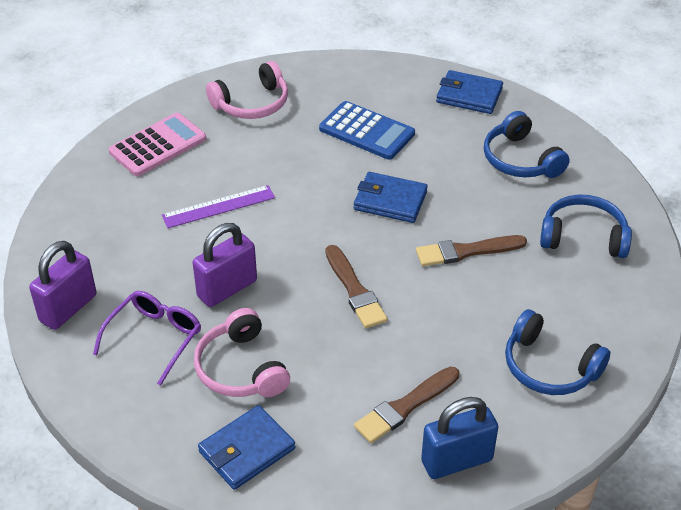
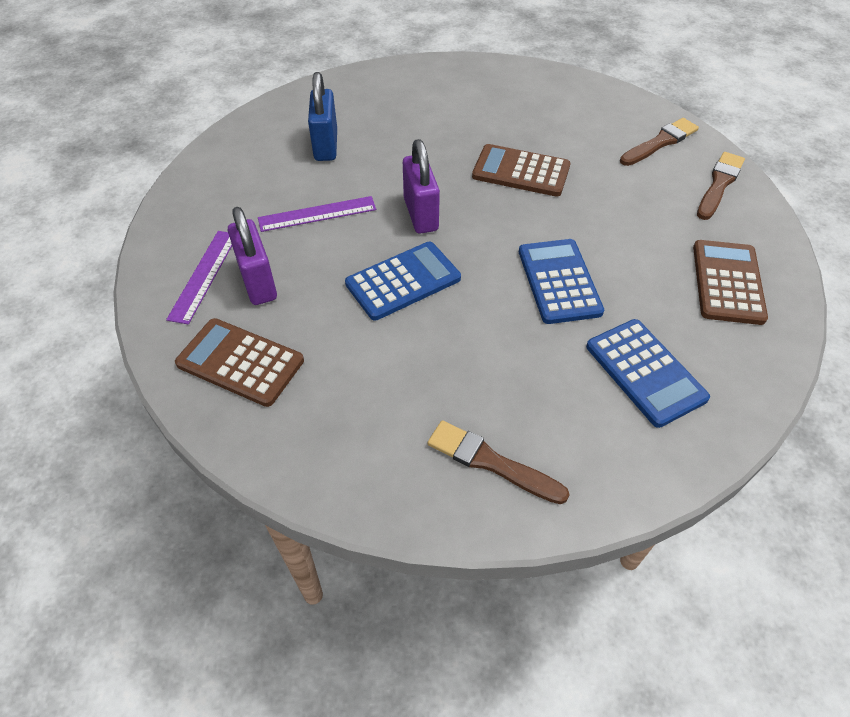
blue calculator: 1 -> 3
blue headphones: 3 -> 0
blue wallet: 3 -> 0
brown calculator: 0 -> 3
pink calculator: 1 -> 0
pink headphones: 2 -> 0
purple glasses: 1 -> 0
purple ruler: 1 -> 2

